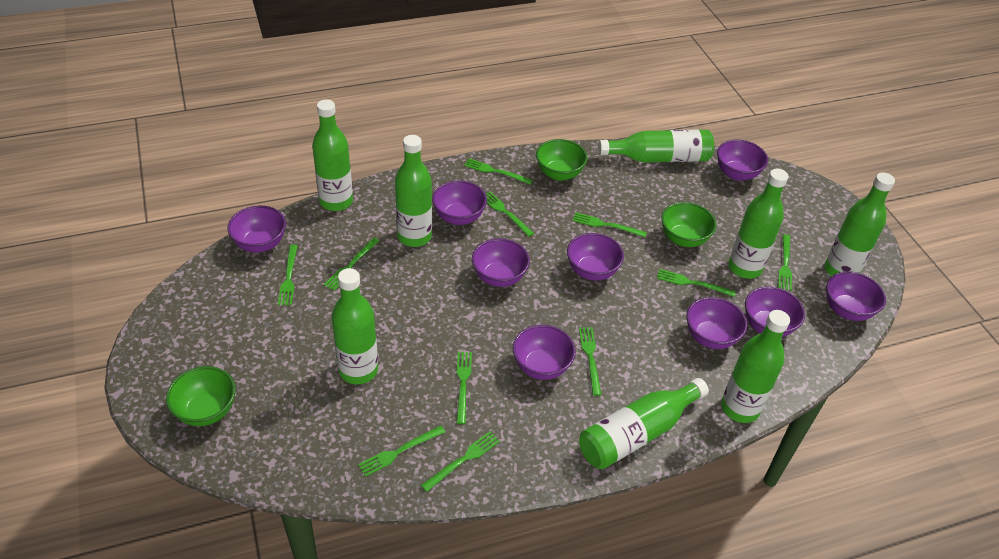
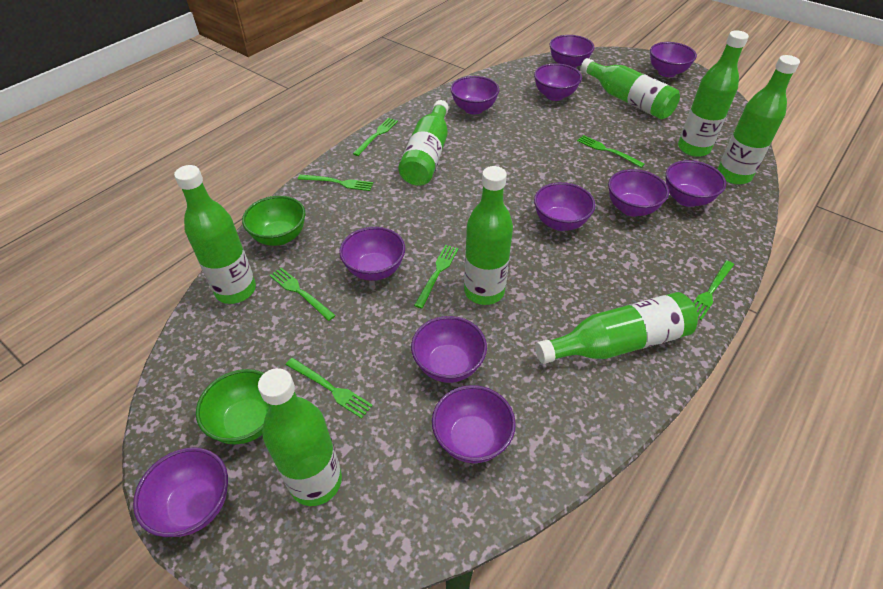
green bowl: 3 -> 2
green fork: 11 -> 7
purple bowl: 9 -> 11

